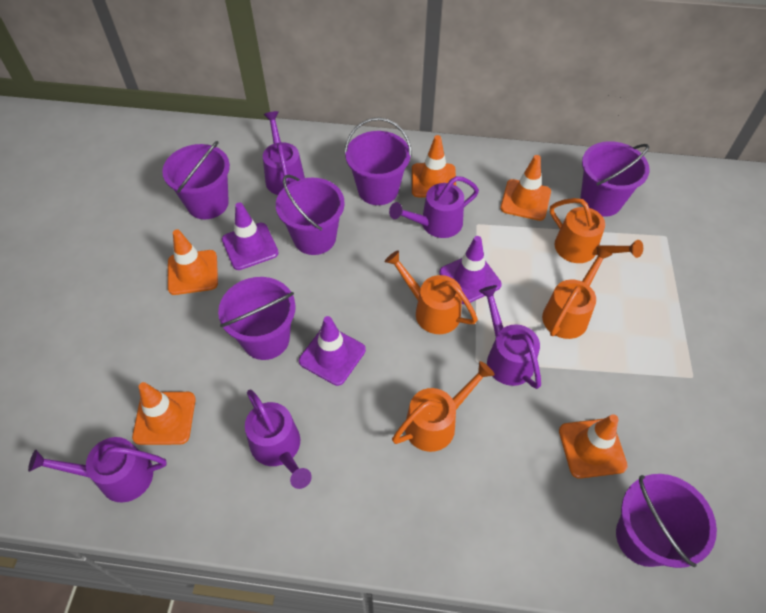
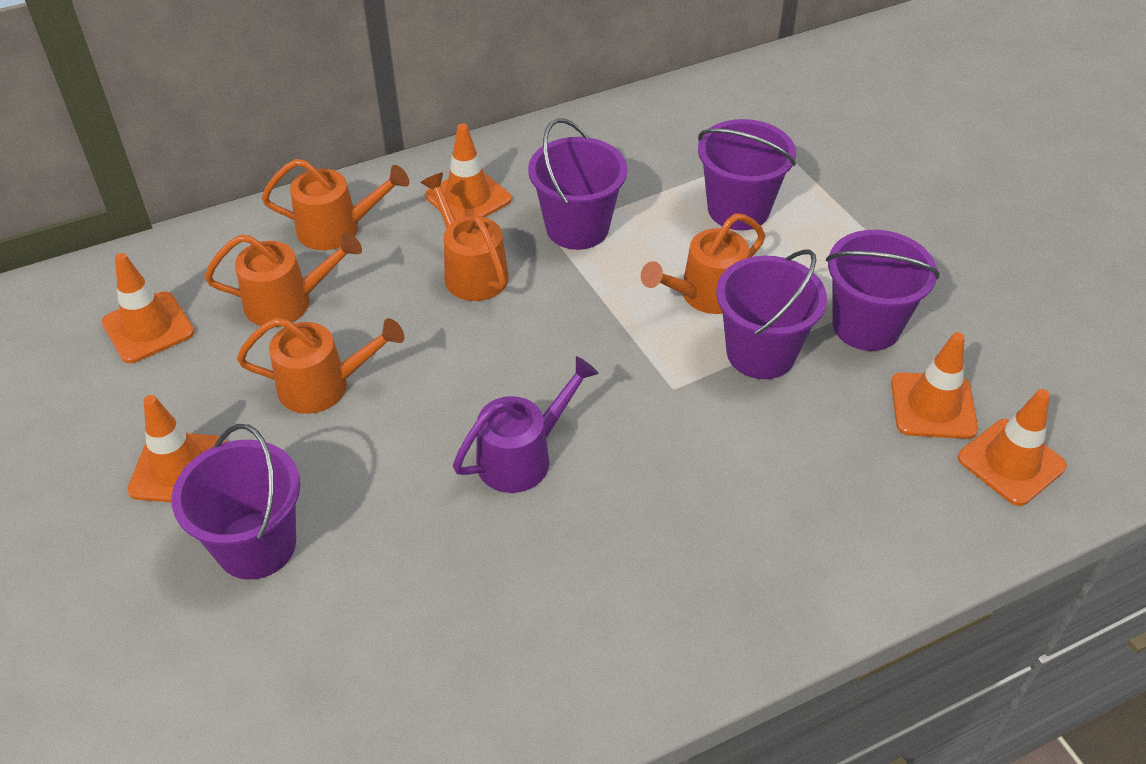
orange watering can: 4 -> 5
purple bucket: 6 -> 5
purple traffic cone: 3 -> 0
purple watering can: 5 -> 1

